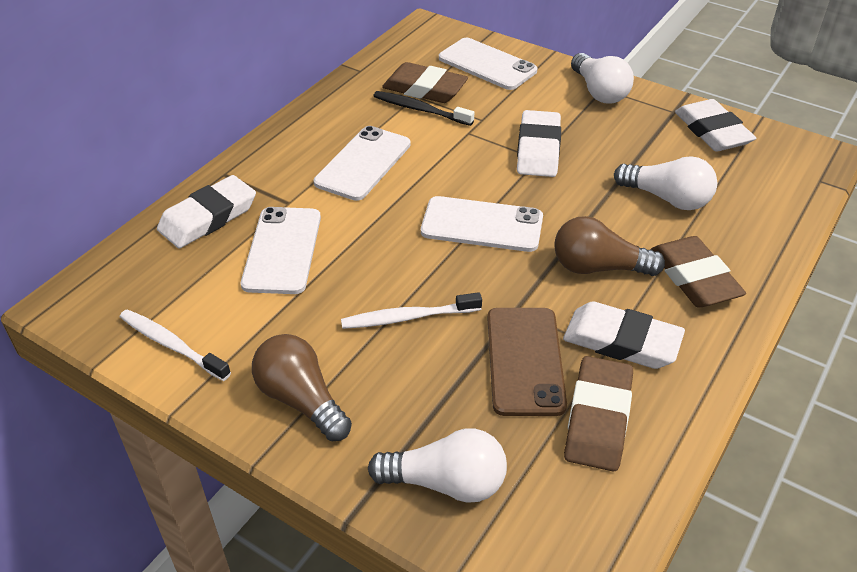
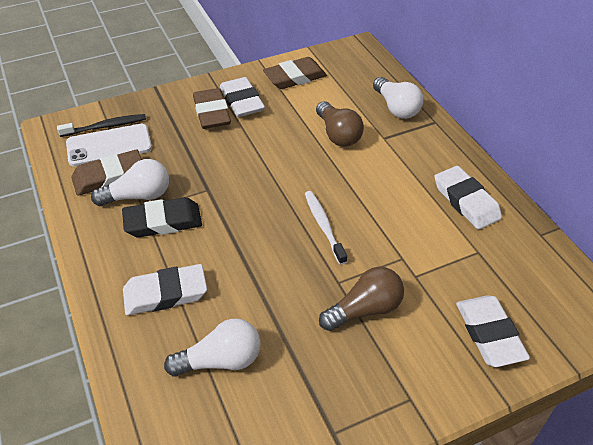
black eraser: 0 -> 1
brown phone: 1 -> 0
white phone: 4 -> 1
white toothbrush: 2 -> 1

